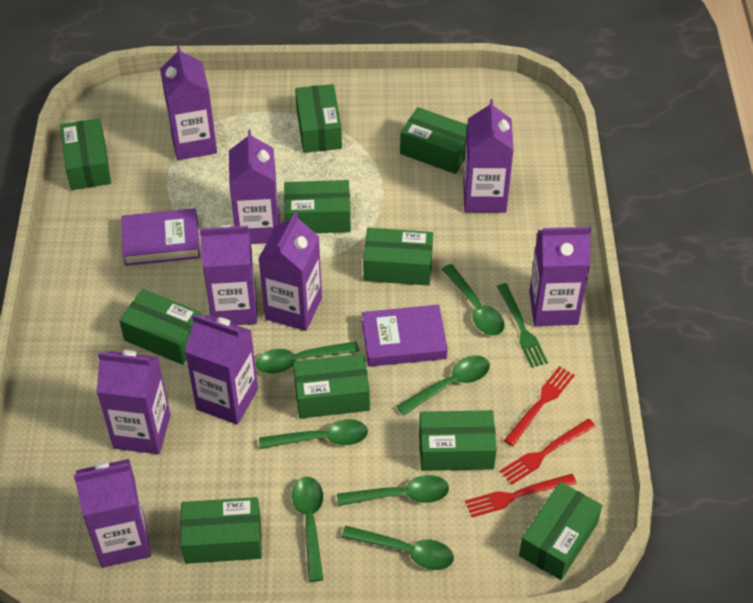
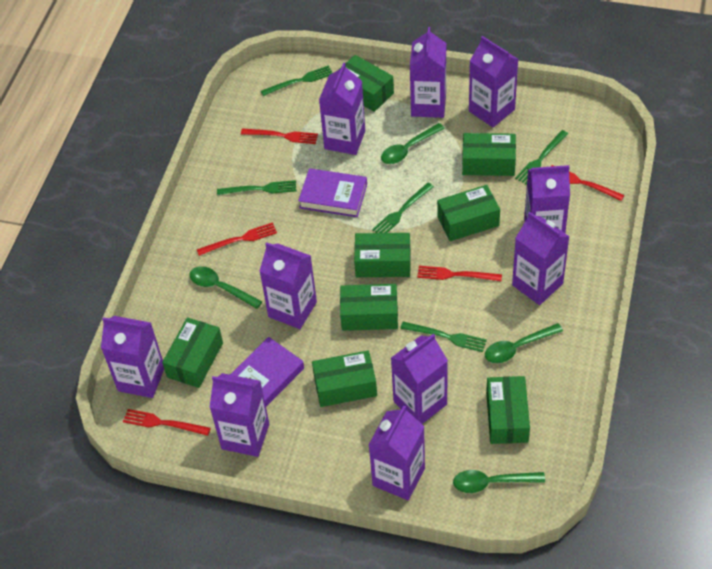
green box: 10 -> 8
green fork: 1 -> 5
green spoon: 7 -> 4
purple carton: 9 -> 10
red fork: 3 -> 5

